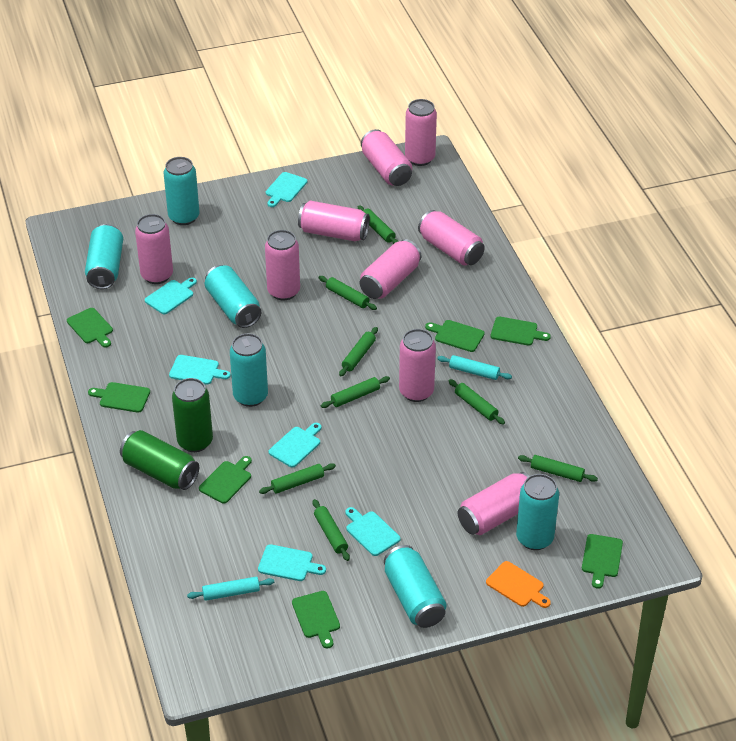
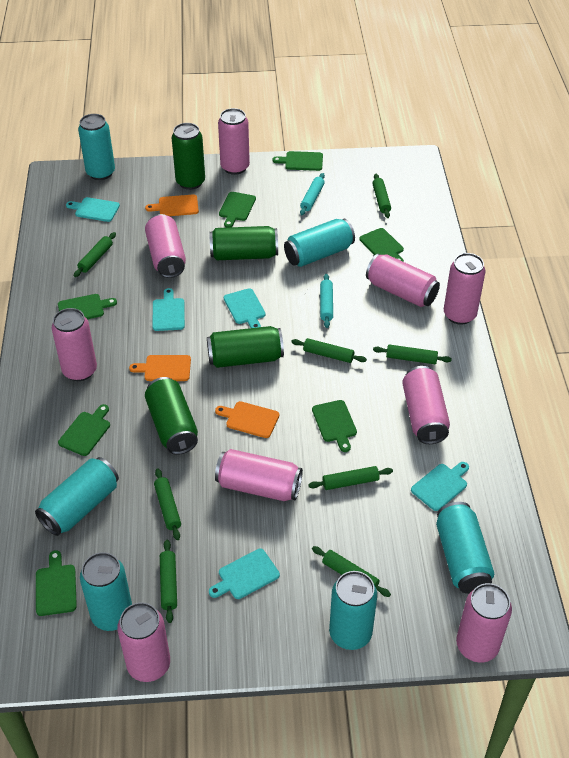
green can: 2 -> 4
orange cutting board: 1 -> 3
turquoise cutting board: 6 -> 5

